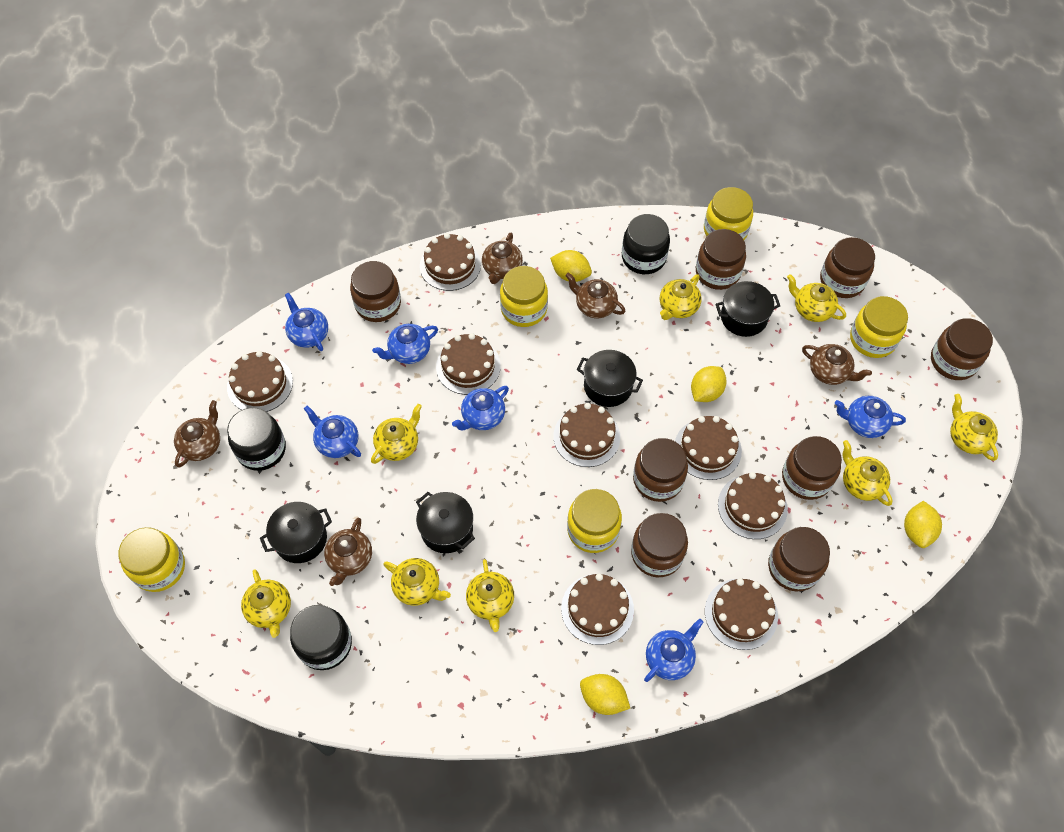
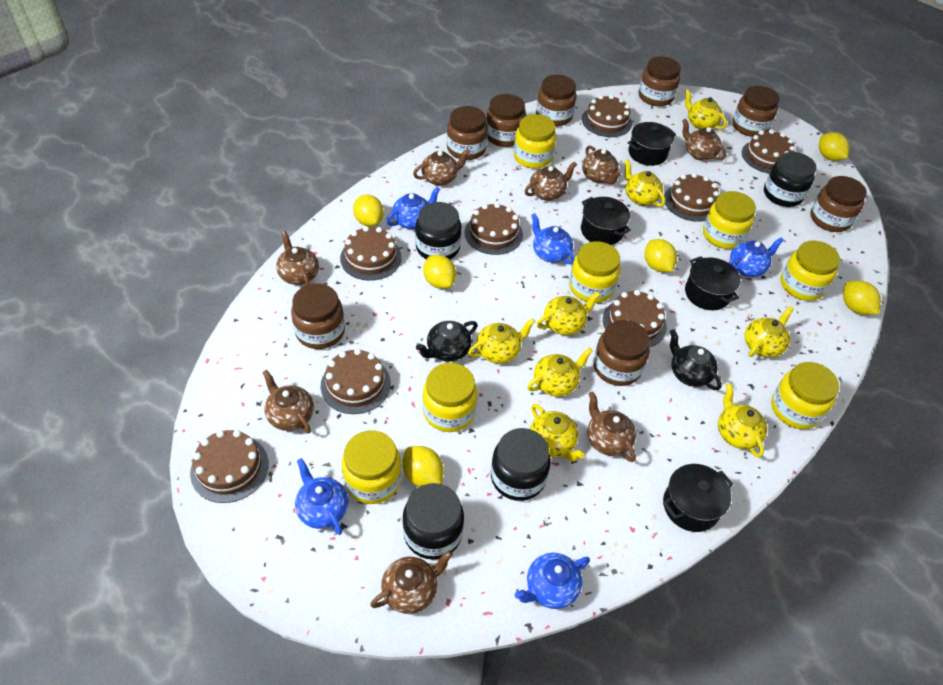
black jar: 3 -> 4
black teapot: 0 -> 2
blue teapot: 6 -> 5
brown teapot: 5 -> 8
yellow jar: 5 -> 7
yellow lemon: 4 -> 6

